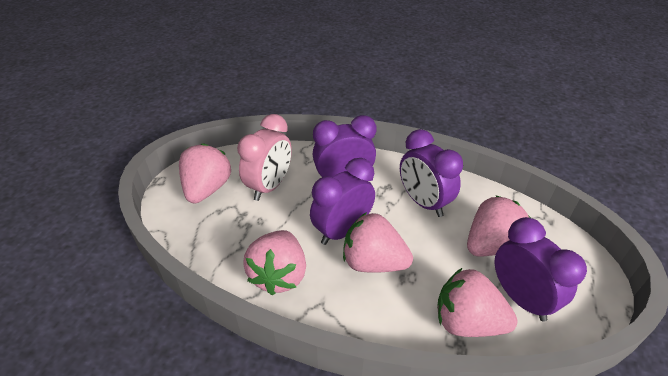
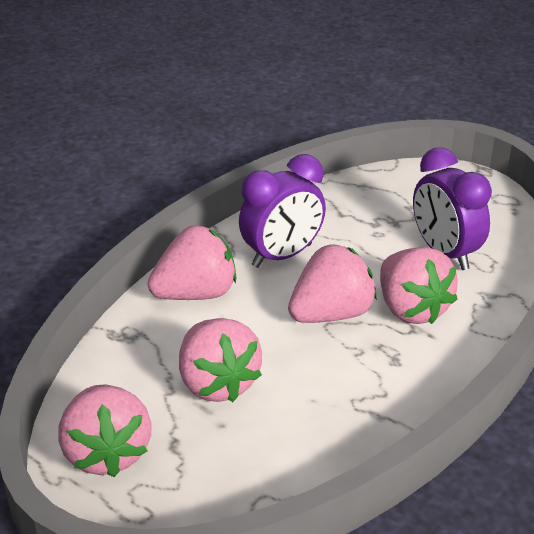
pink clock: 1 -> 0
purple clock: 4 -> 2

